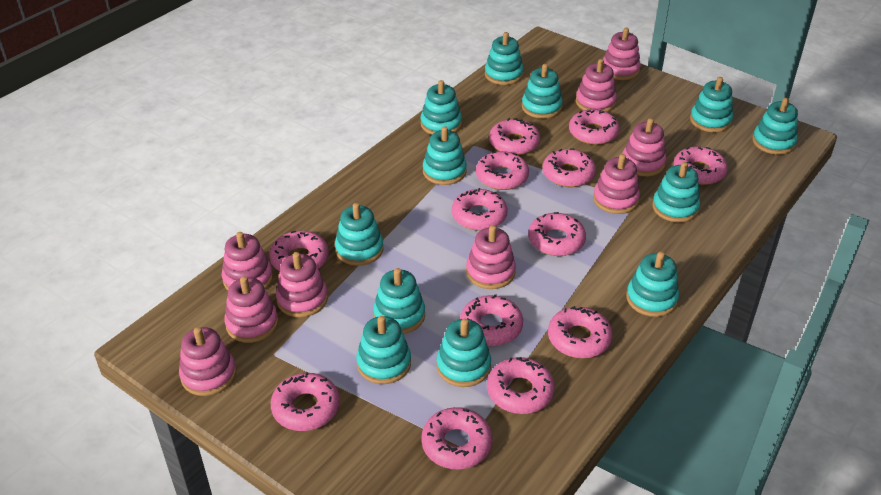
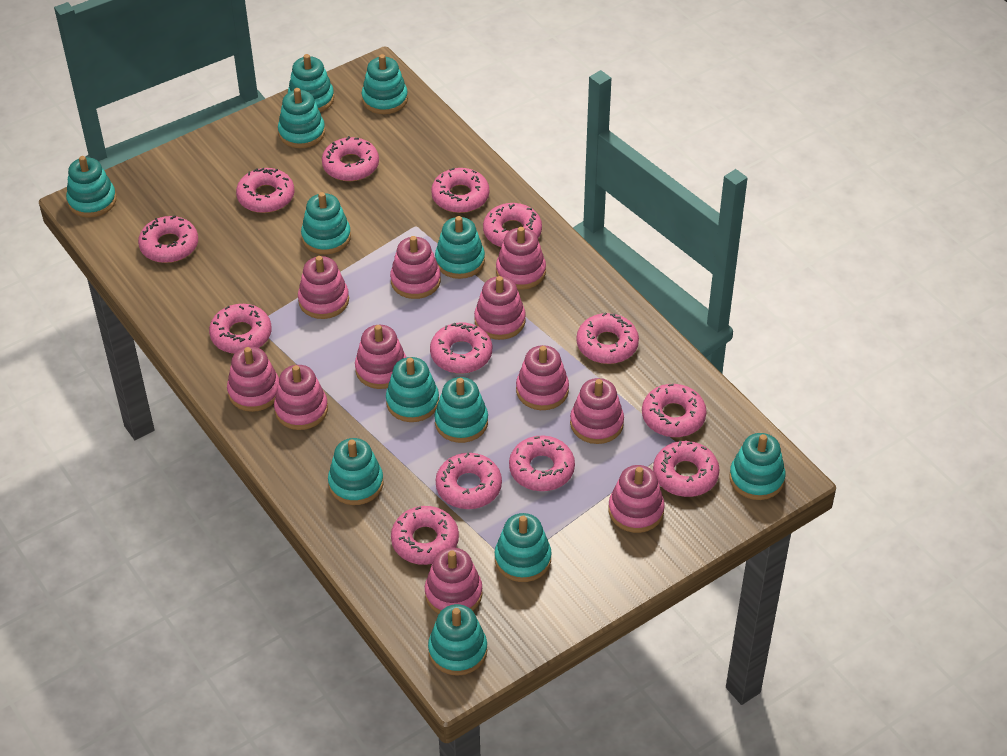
pink stacking toy: 9 -> 11

